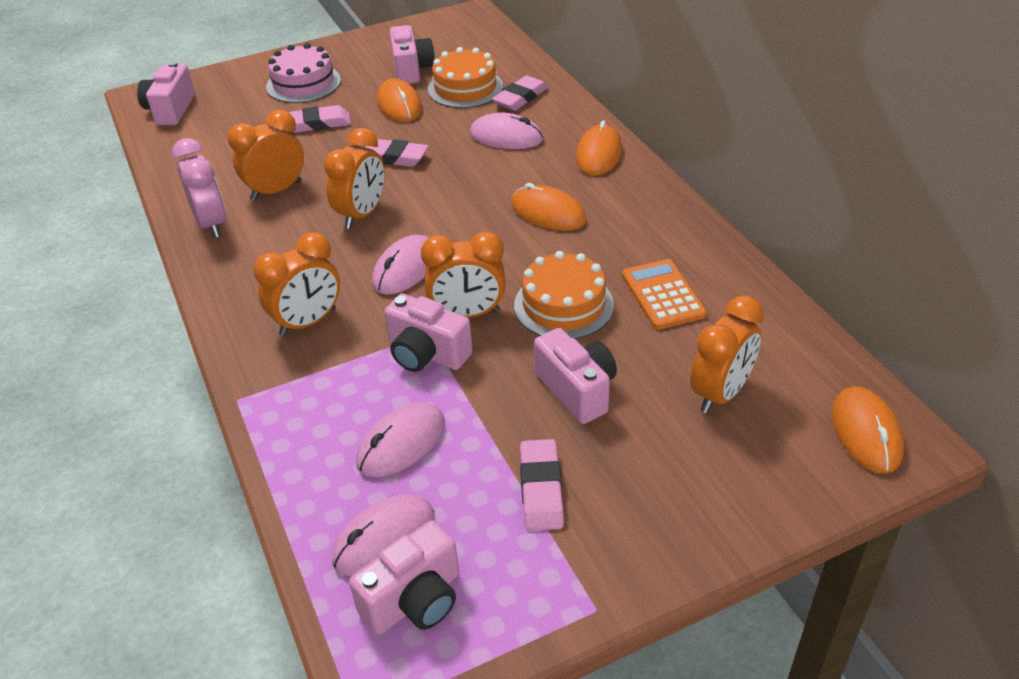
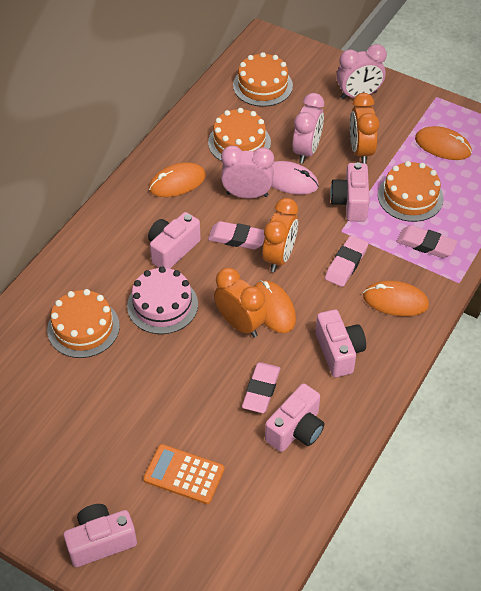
orange cake: 2 -> 4
orange clock: 5 -> 3
pink clock: 1 -> 3
pink mouse: 4 -> 1

